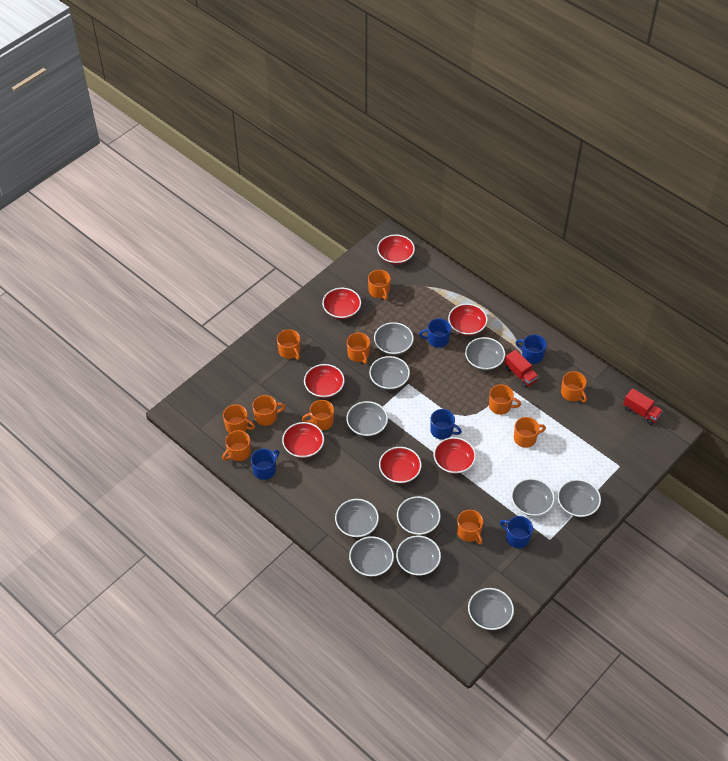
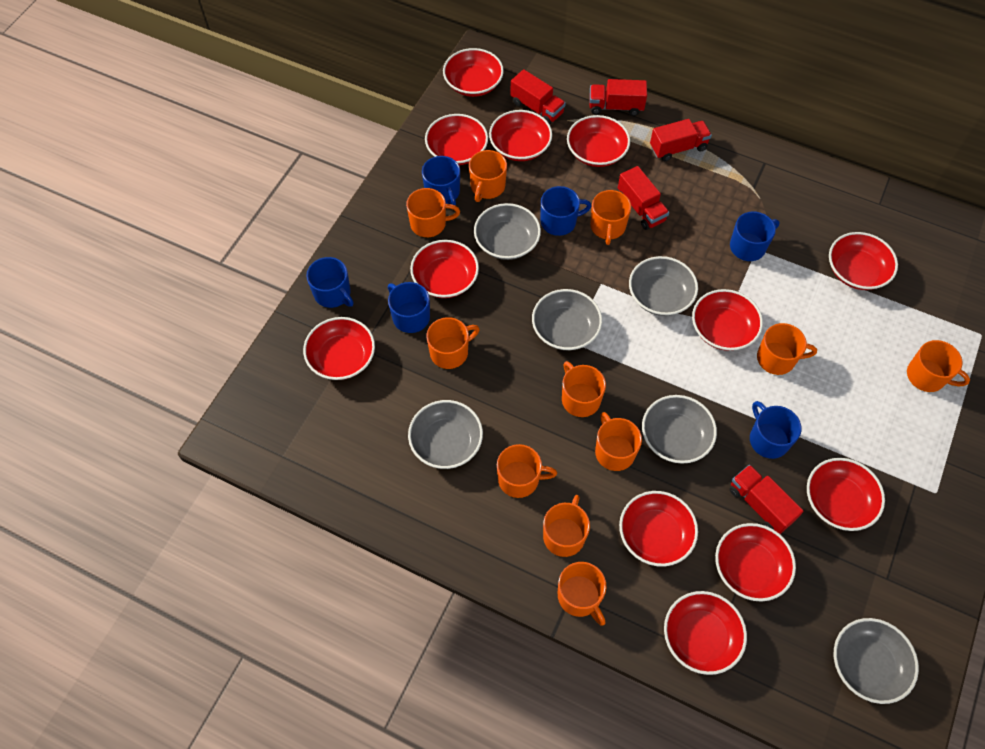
blue mug: 5 -> 6
grey bowl: 11 -> 6
red bowl: 7 -> 12
red truck: 2 -> 5

